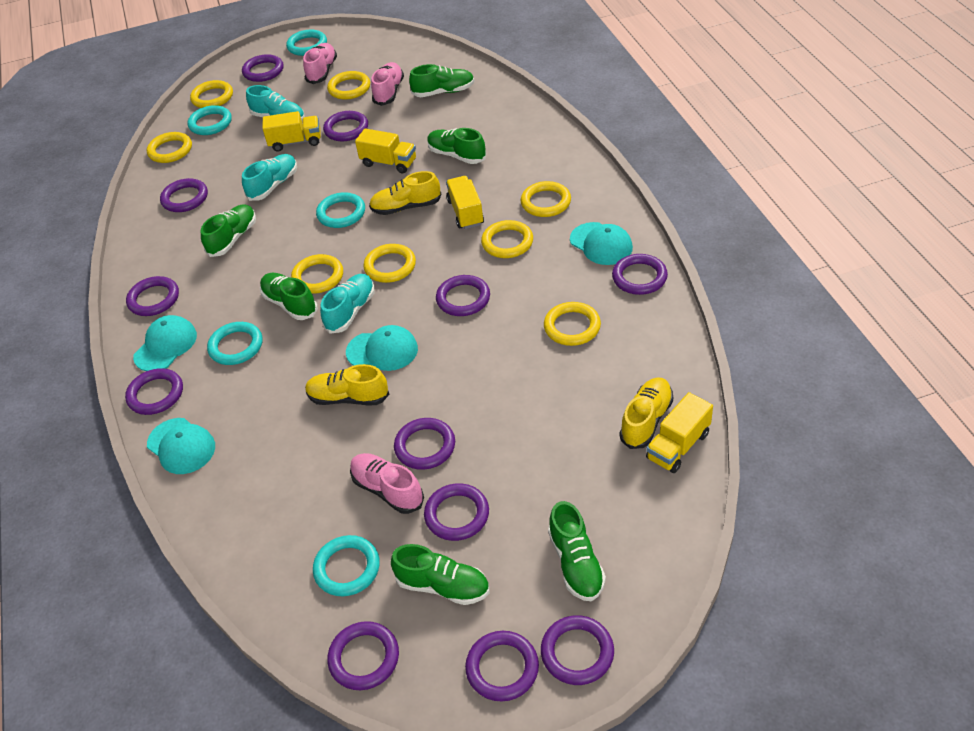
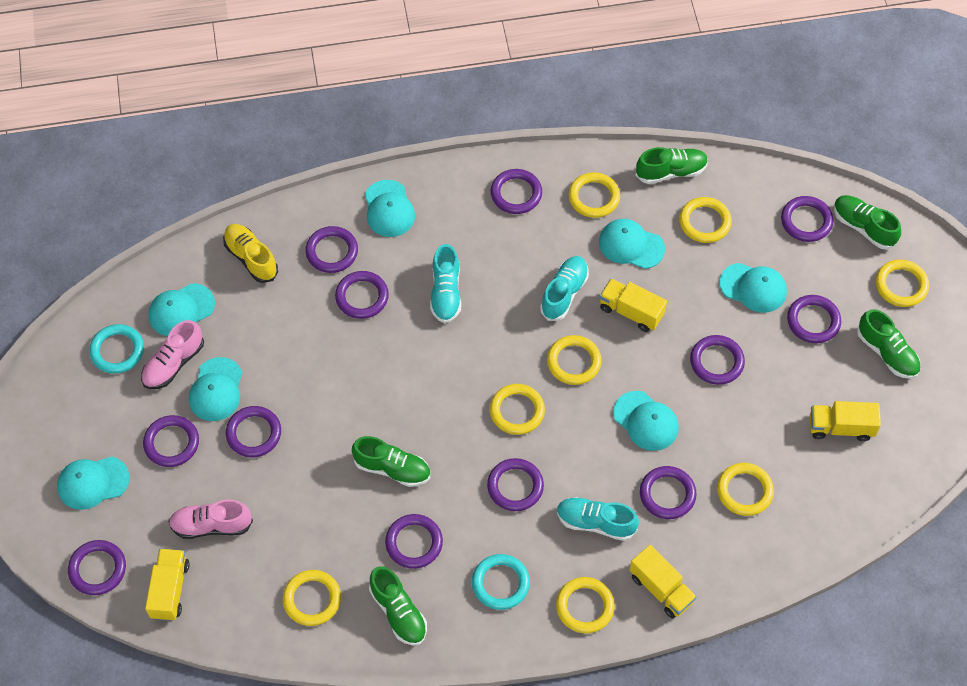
green shoe: 6 -> 5
pink shoe: 3 -> 2
turquoise cap: 4 -> 7
turquoise ring: 5 -> 2
yellow shoe: 3 -> 1

